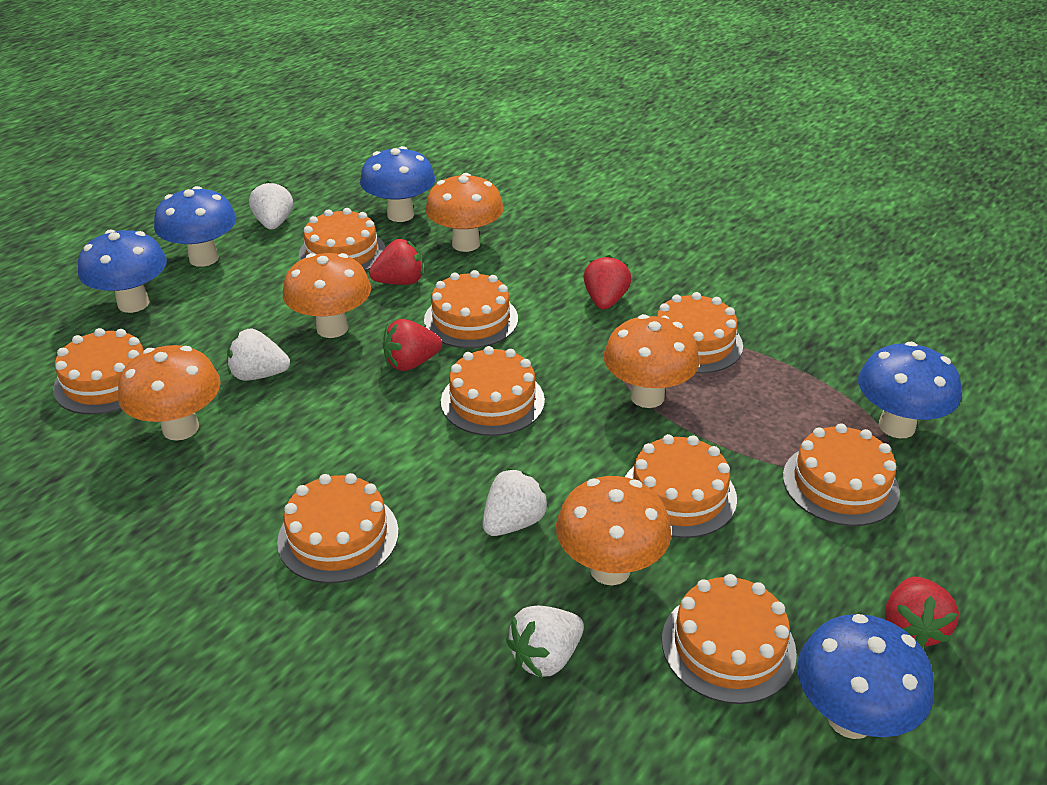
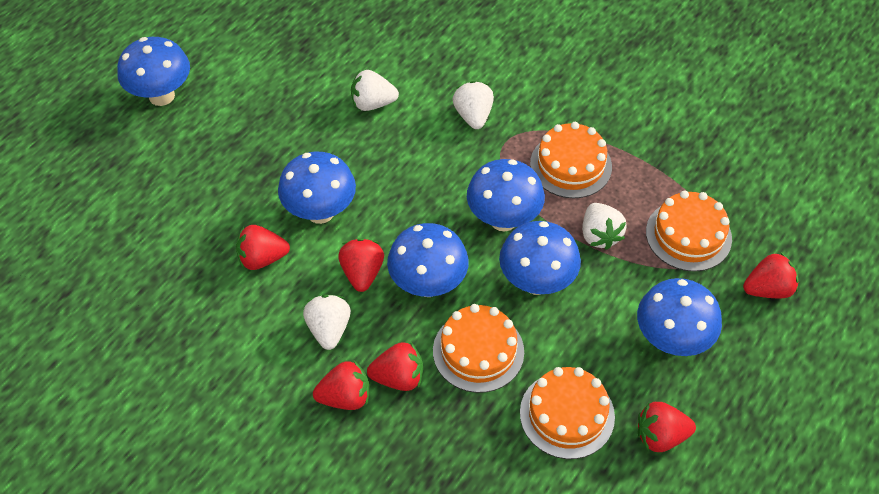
blue mushroom: 5 -> 6
orange cake: 9 -> 4
orange mushroom: 5 -> 0
red strawberry: 4 -> 6

